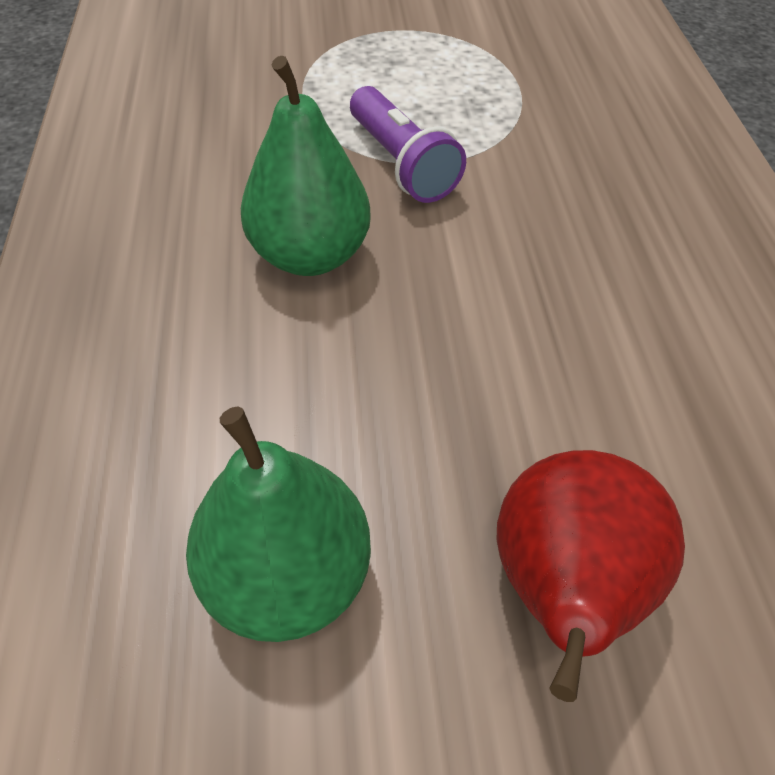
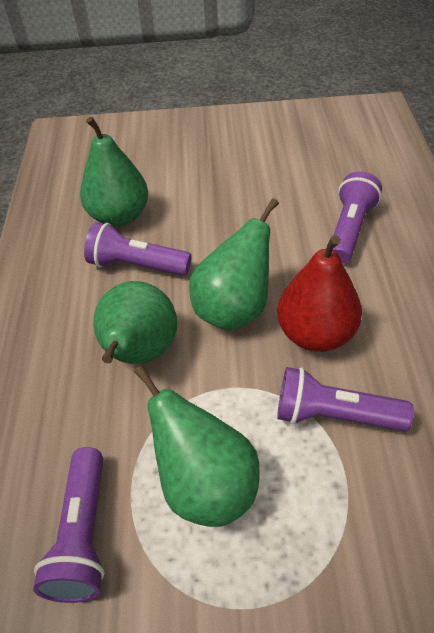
green pear: 2 -> 4
purple flashlight: 1 -> 4

